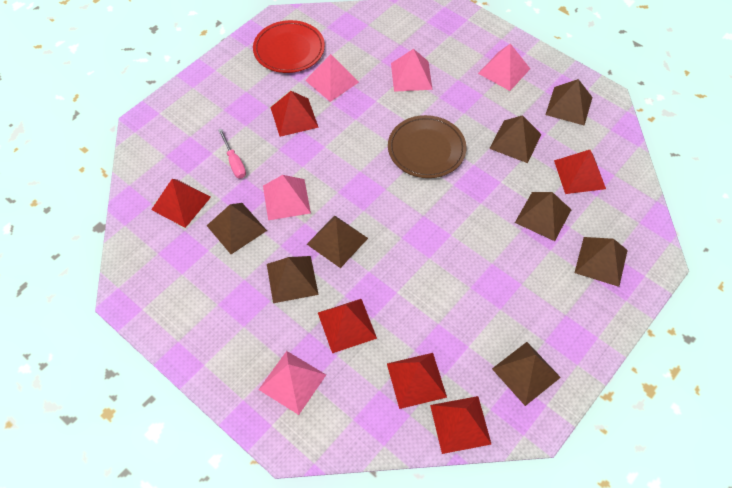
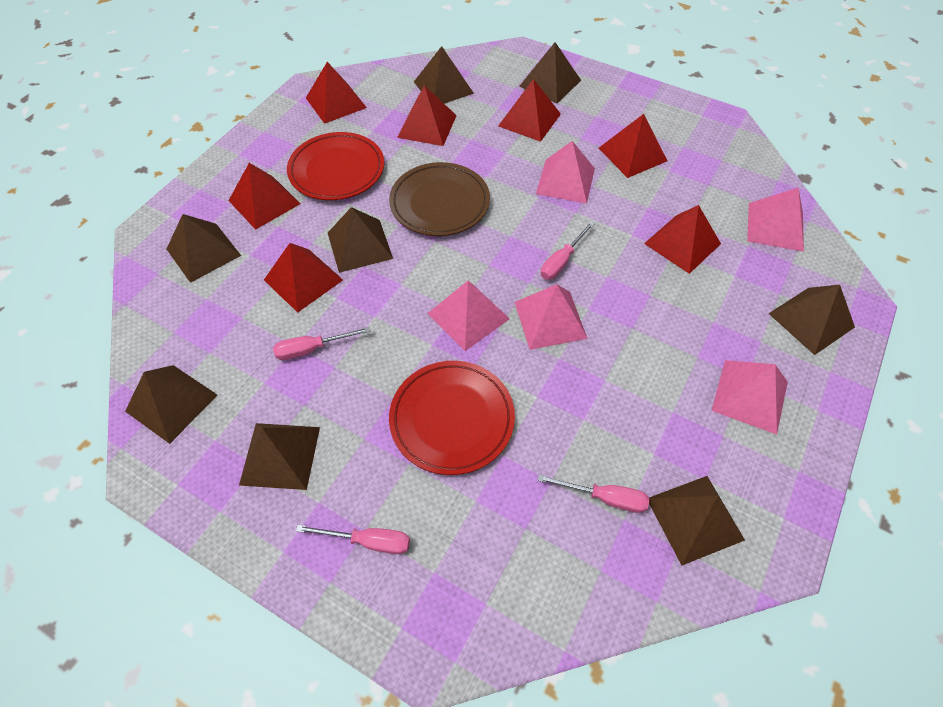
pink screwdriver: 1 -> 4
red plate: 1 -> 2
red pyramid: 6 -> 7

